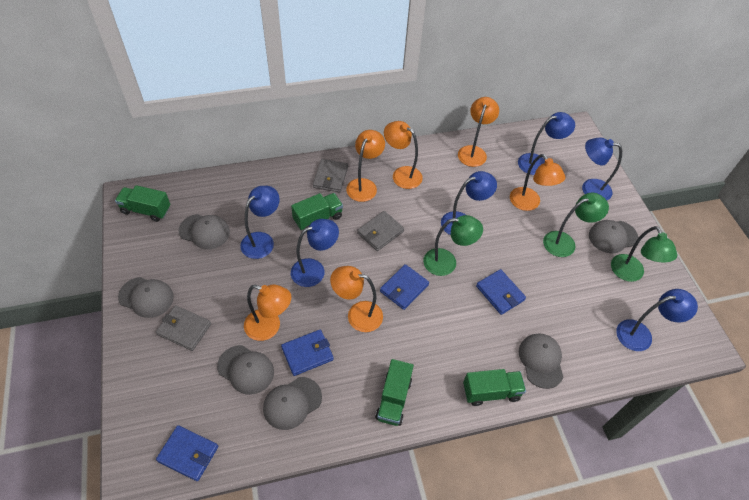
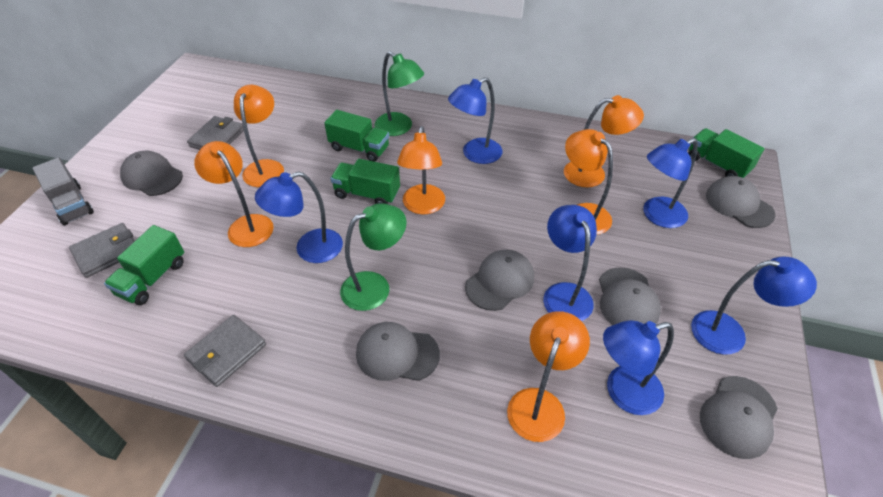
blue wallet: 4 -> 0
green lamp: 3 -> 2
grey truck: 0 -> 1

